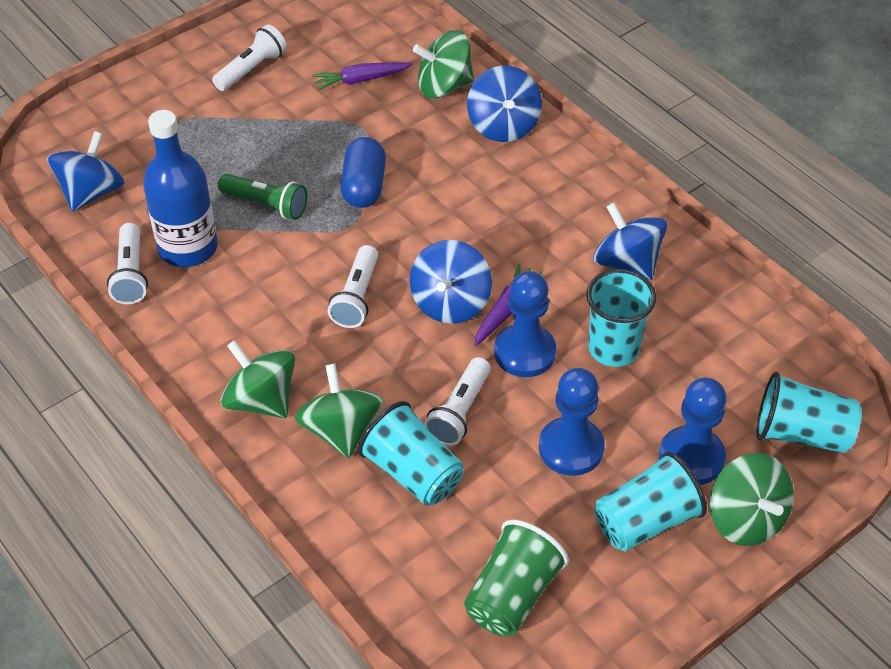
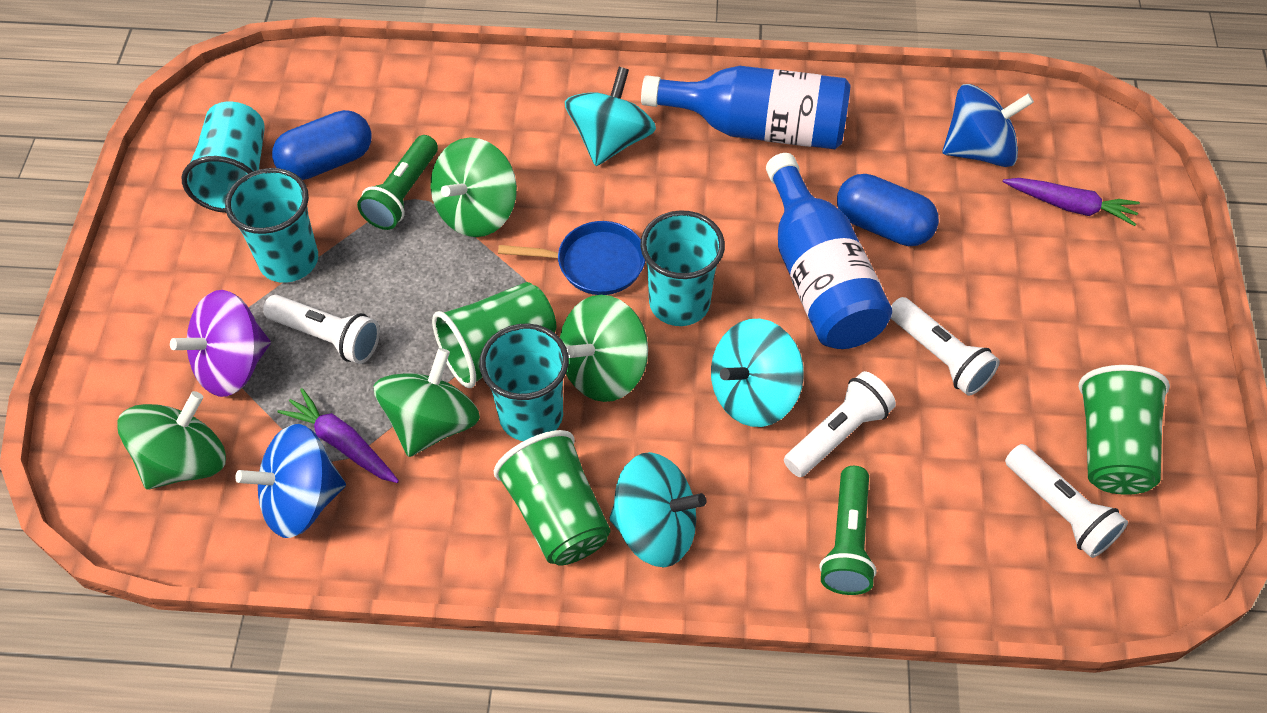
blue bottle: 1 -> 2
blue capsule: 1 -> 2
blue pan: 0 -> 1
blue pawn: 3 -> 0
blue spinning top: 4 -> 2
green cup: 1 -> 3
green flashlight: 1 -> 2
purple spinning top: 0 -> 1
turquoise spinning top: 0 -> 3

